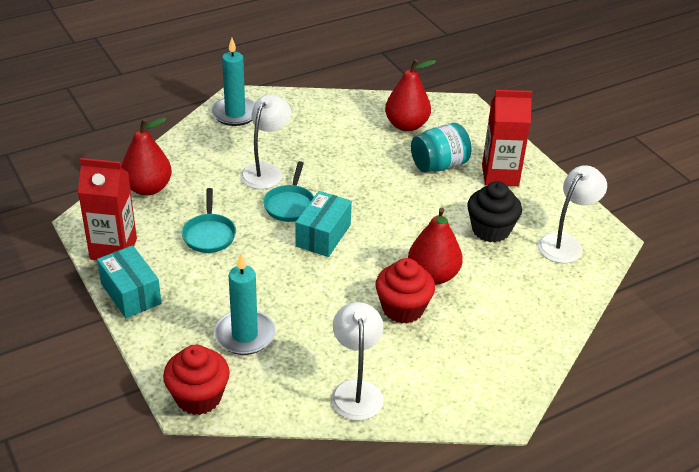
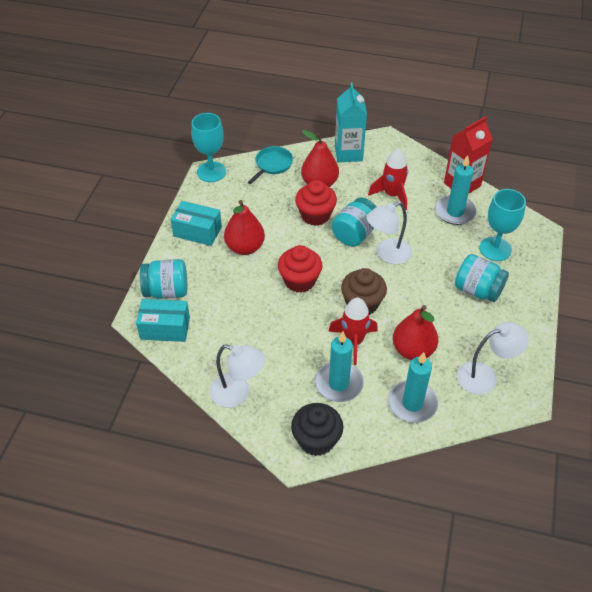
brown cupcake: 0 -> 1
red carton: 2 -> 1
red rocket: 0 -> 2
turquoise candle: 2 -> 3
turquoise carton: 0 -> 1
turquoise goblet: 0 -> 2
turquoise jar: 1 -> 3
turquoise pan: 2 -> 1

